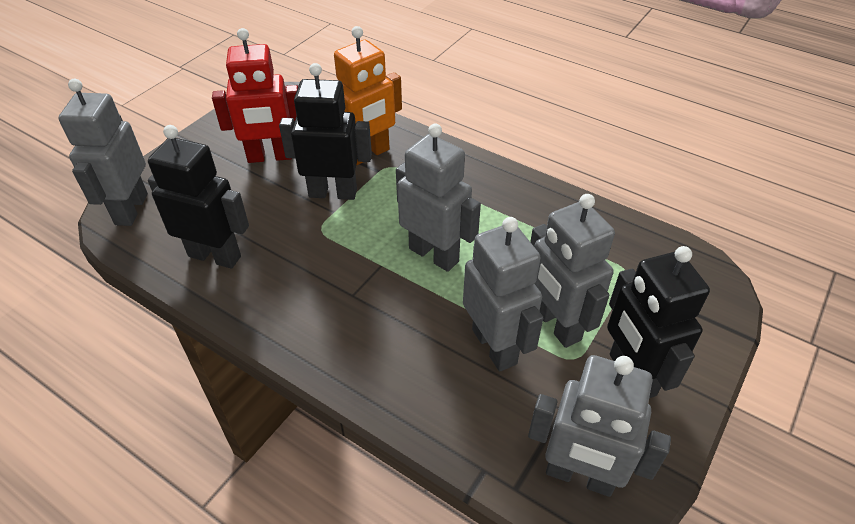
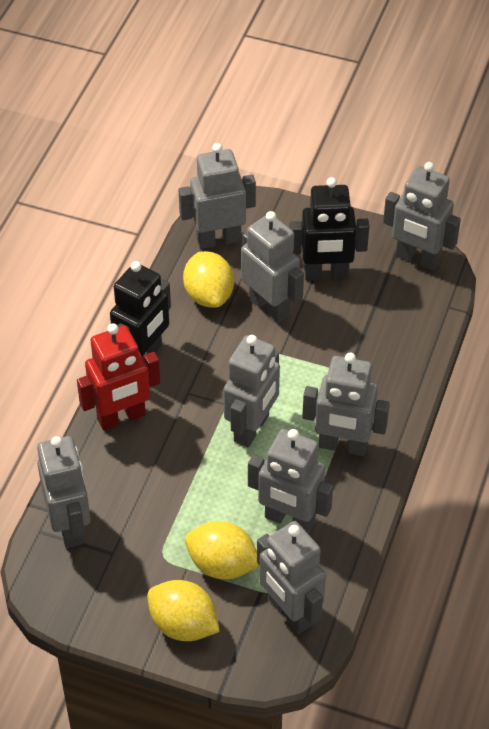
black robot: 3 -> 2
grey robot: 5 -> 8
orange robot: 1 -> 0
yellow lemon: 0 -> 3

